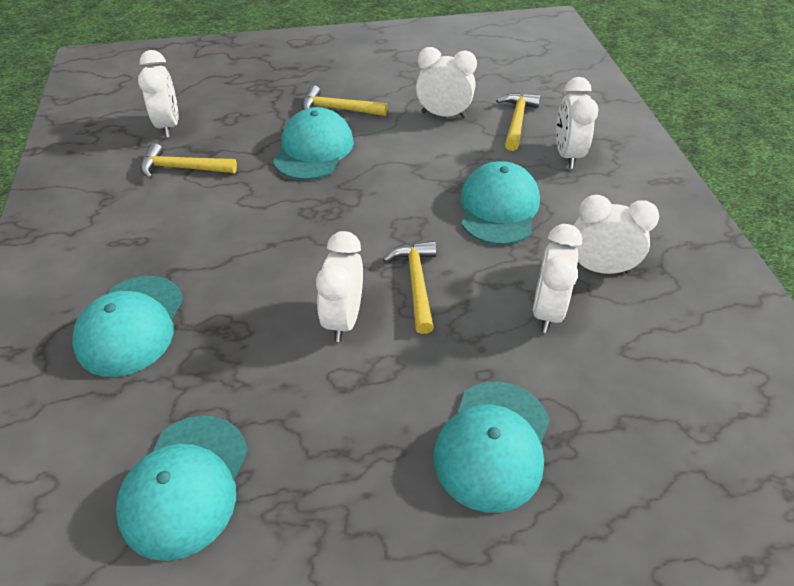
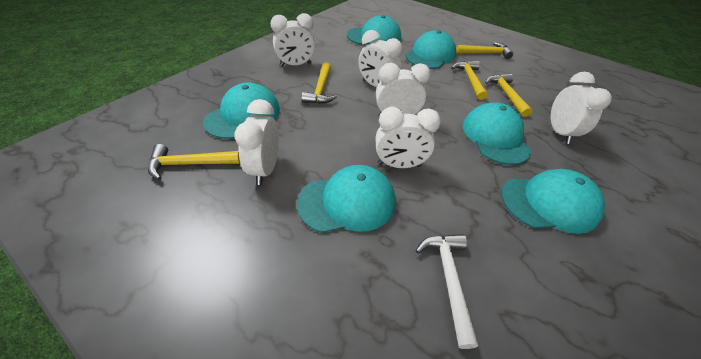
turquoise cap: 5 -> 6
white hammer: 0 -> 1
yellow hammer: 4 -> 5

